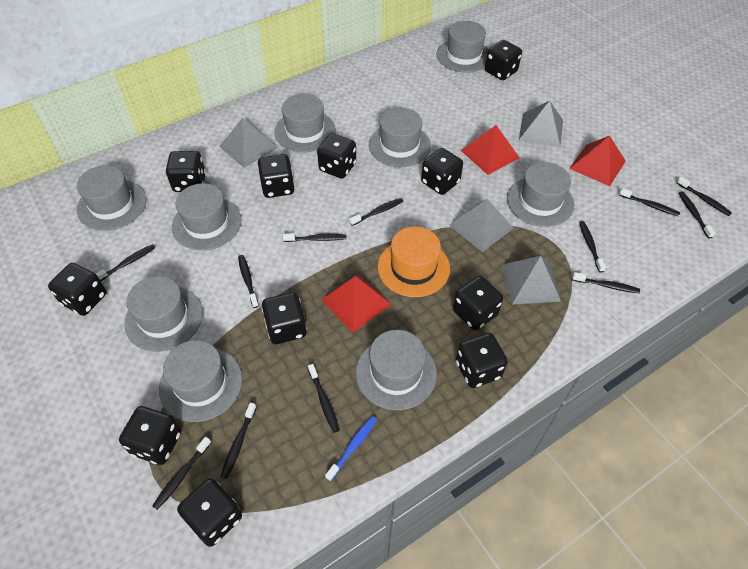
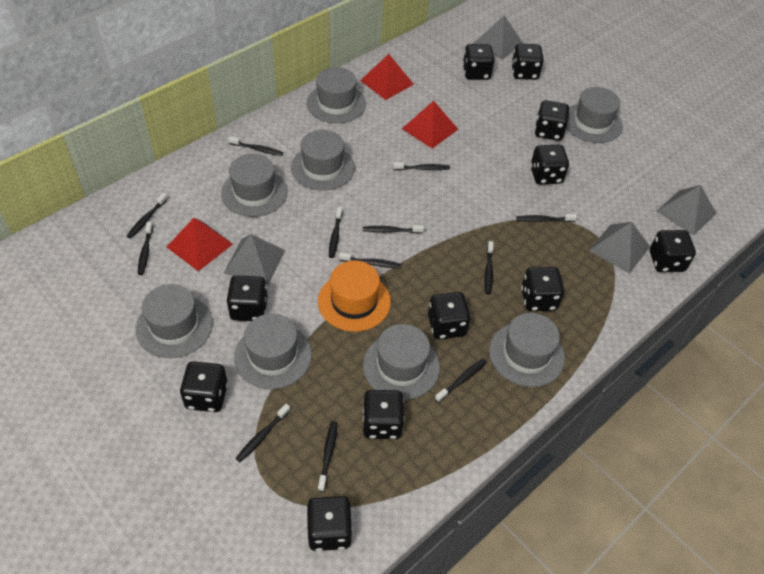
blue toothbrush: 1 -> 0
grey hat: 9 -> 8

